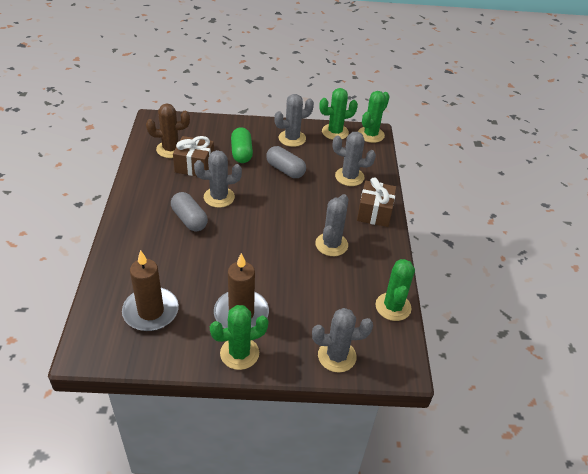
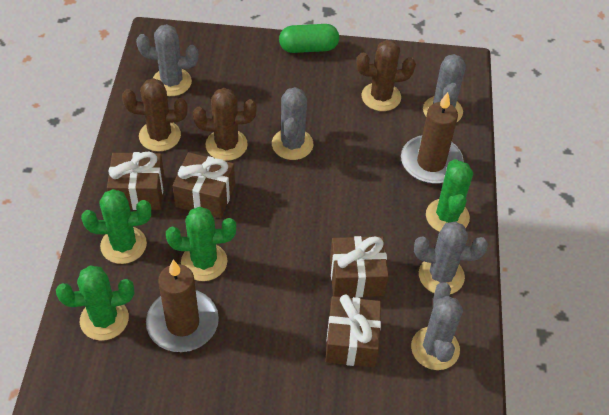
brown cactus: 1 -> 3
brown gift: 2 -> 4
grey capsule: 2 -> 0

